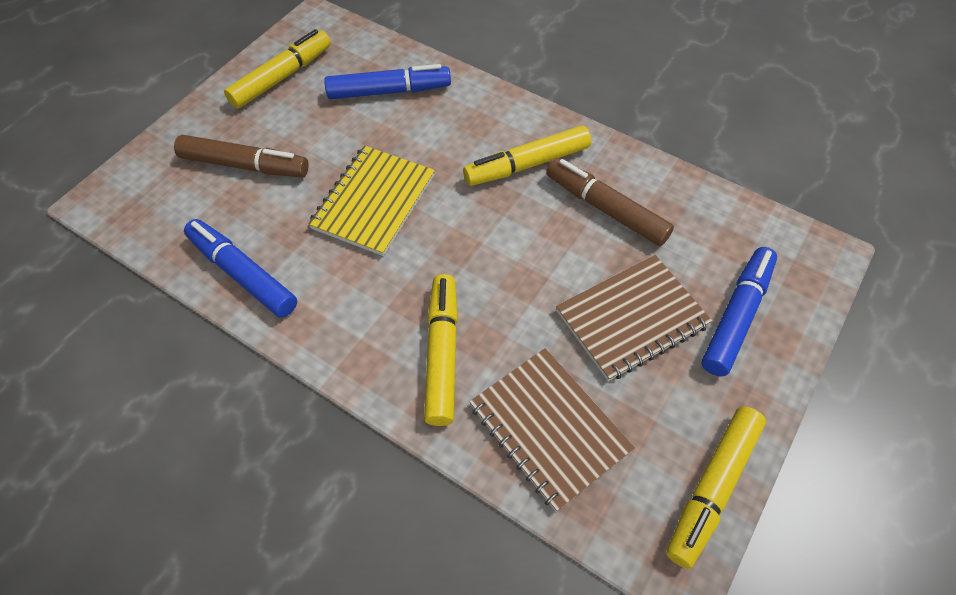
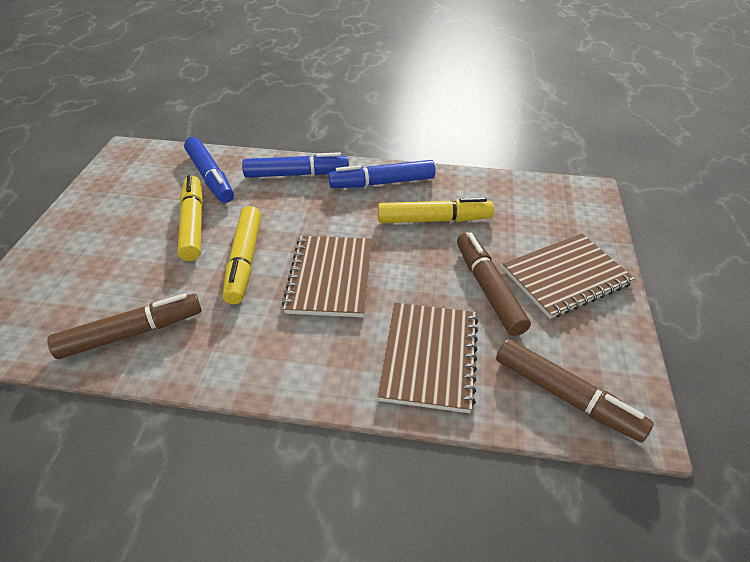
brown marker: 2 -> 3
brown notebook: 2 -> 3
yellow marker: 4 -> 3
yellow notebook: 1 -> 0

